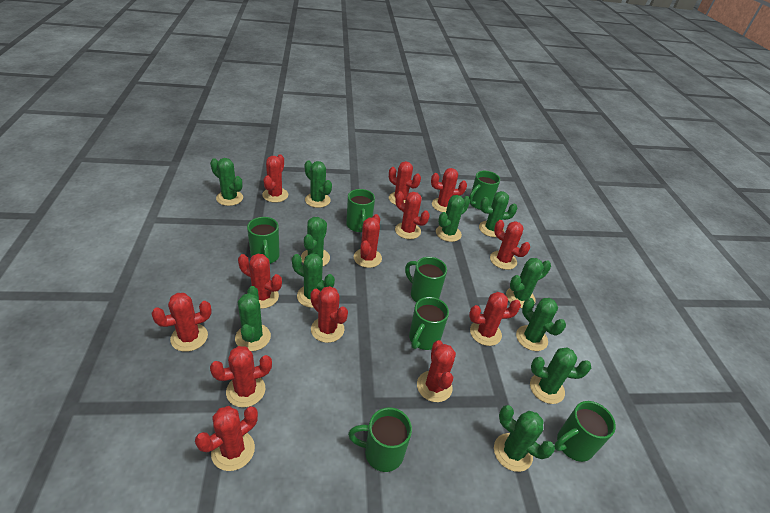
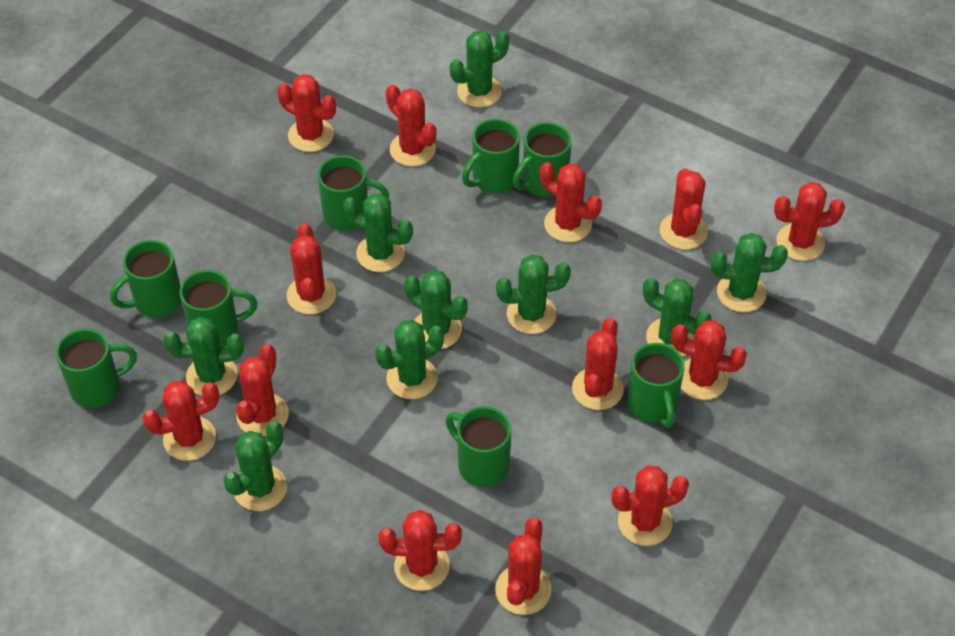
green cactus: 11 -> 9
green mug: 7 -> 8

